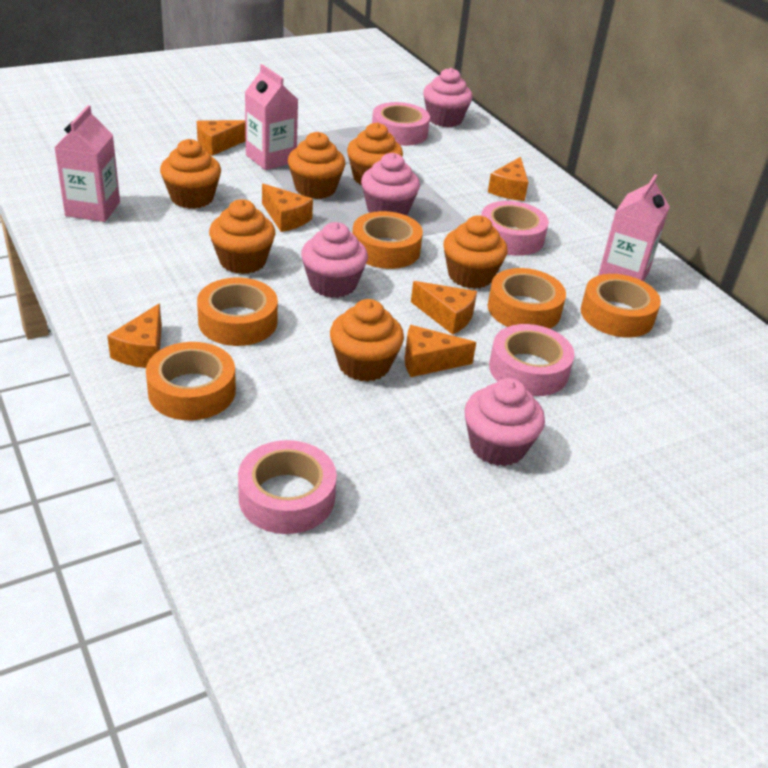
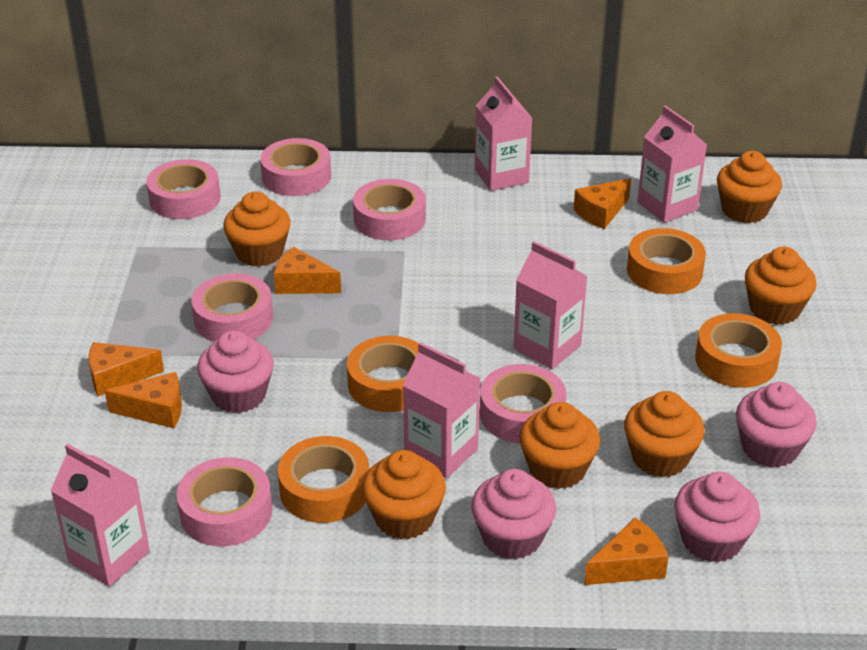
orange cheese: 6 -> 5
orange tape: 5 -> 4
pink carton: 3 -> 5
pink tape: 4 -> 6

